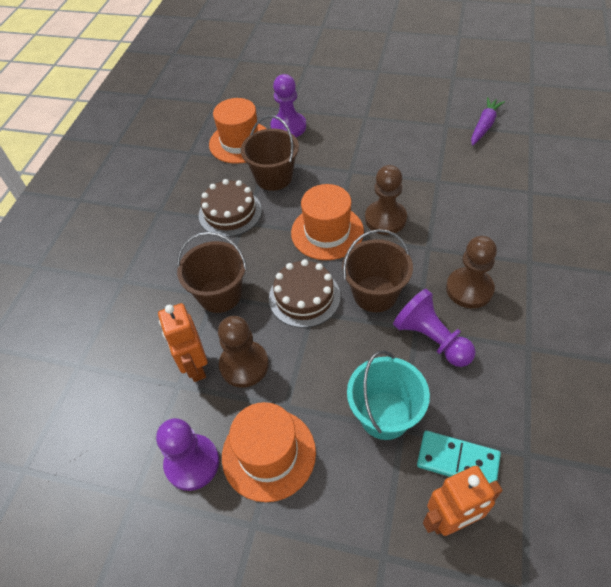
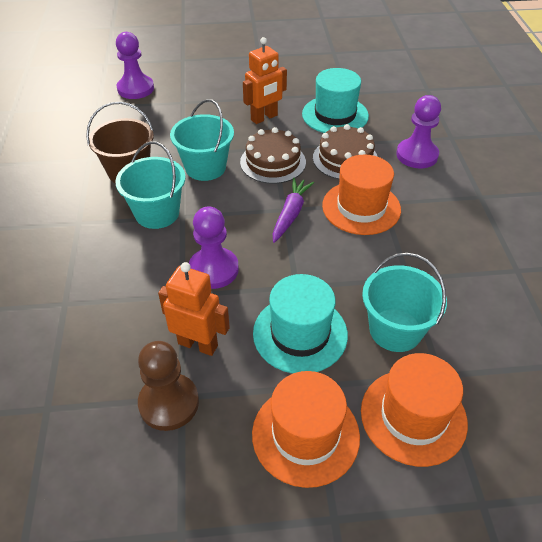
brown bucket: 3 -> 1
brown pawn: 3 -> 1
turquoise bucket: 1 -> 3
turquoise domino: 1 -> 0
turquoise hat: 0 -> 2

